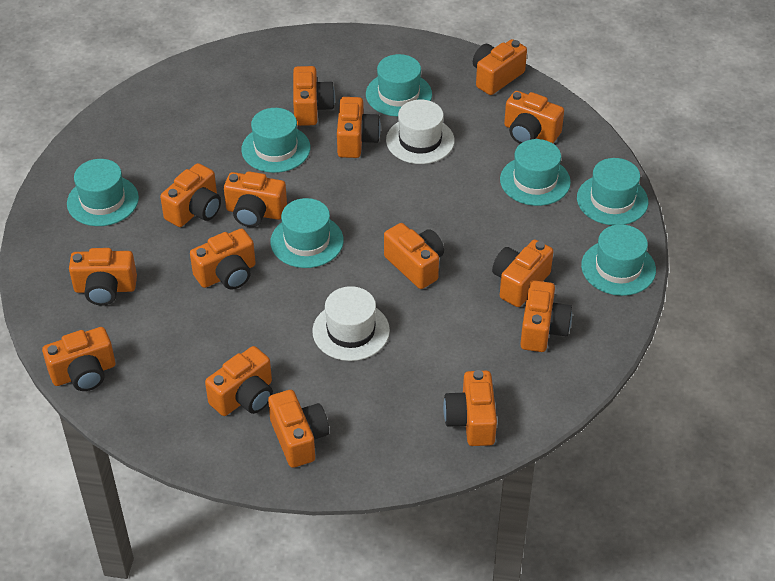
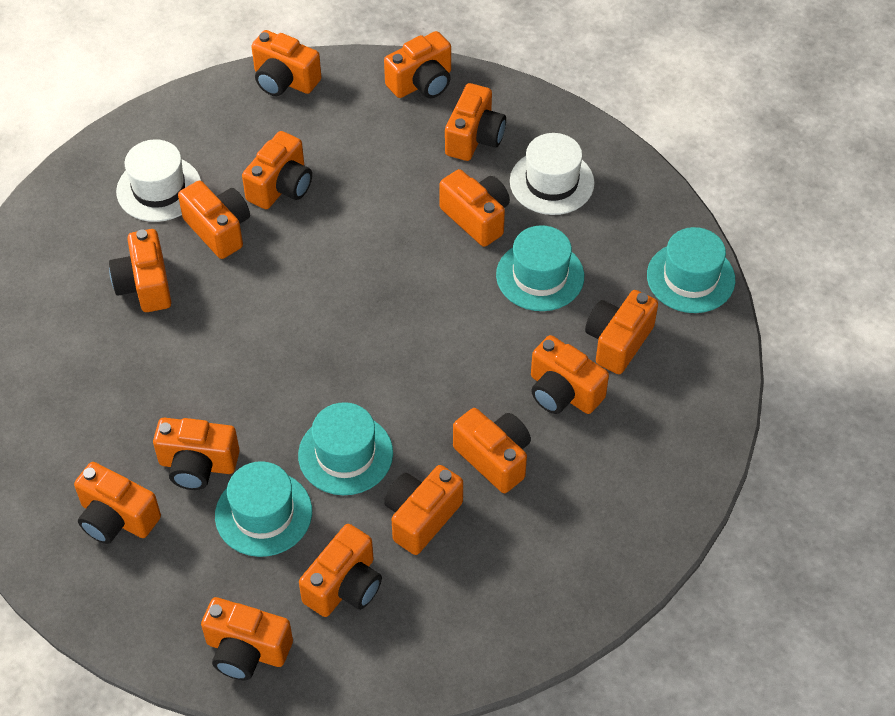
turquoise hat: 7 -> 4

